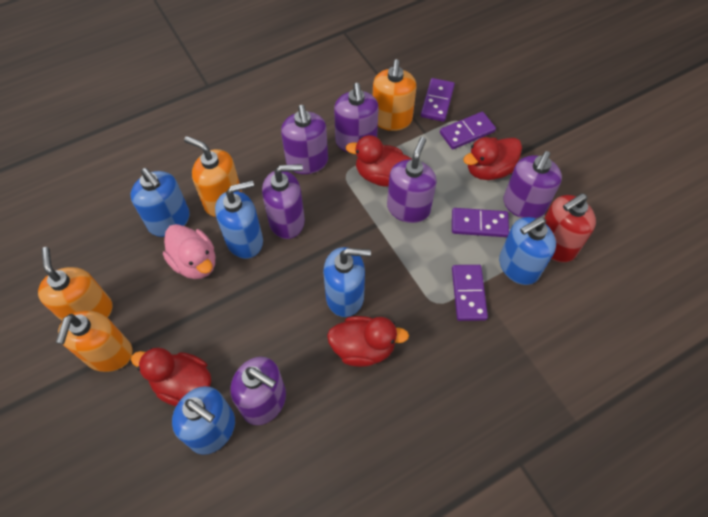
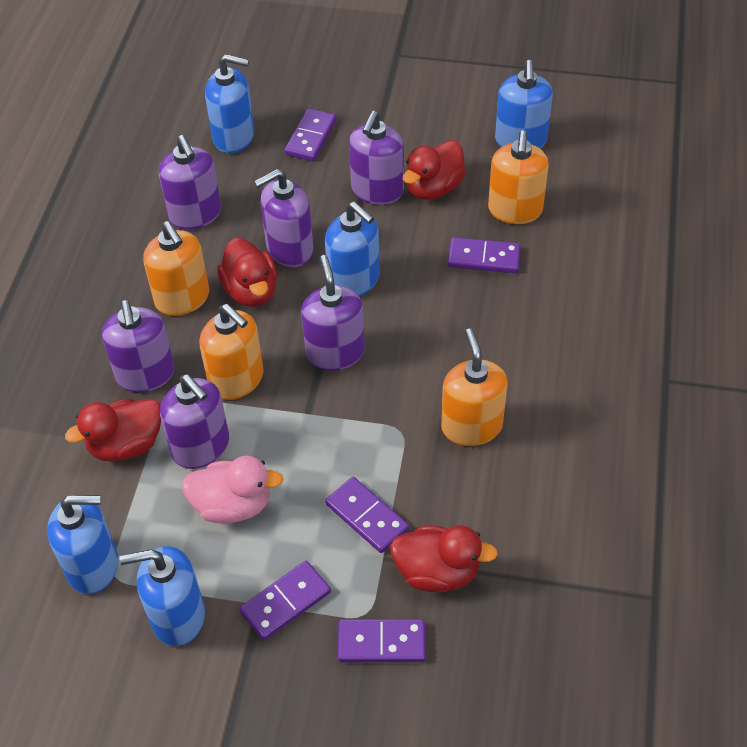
purple domino: 4 -> 5
red soap dispenser: 1 -> 0

